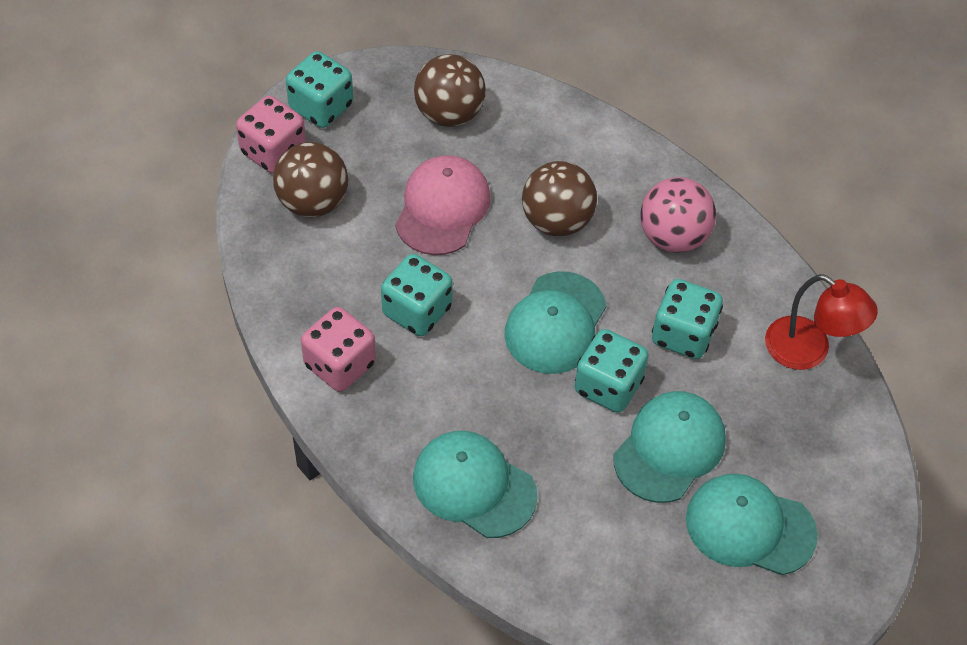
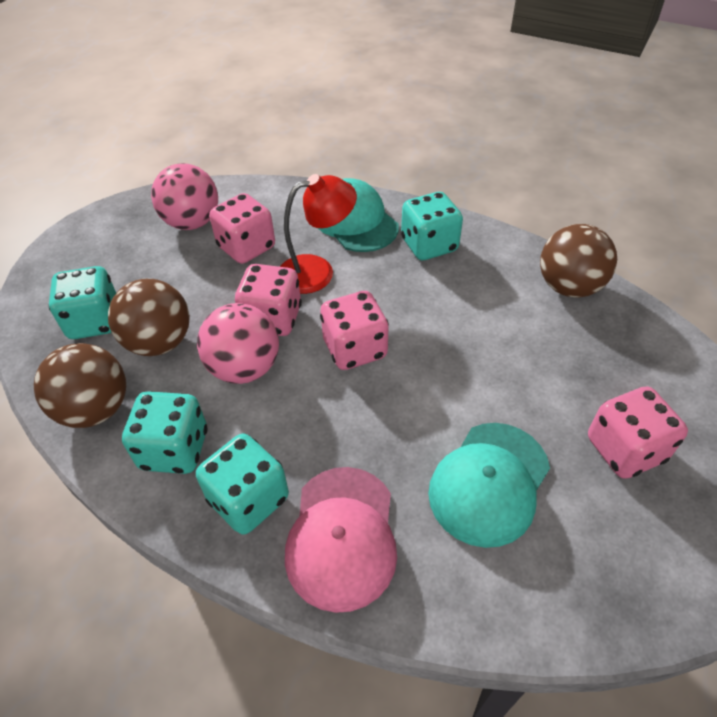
pink ball: 1 -> 2
pink dice: 2 -> 4
turquoise cap: 4 -> 2

